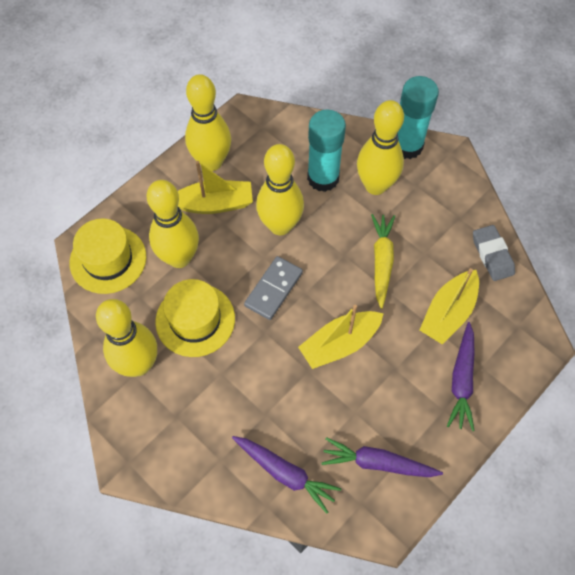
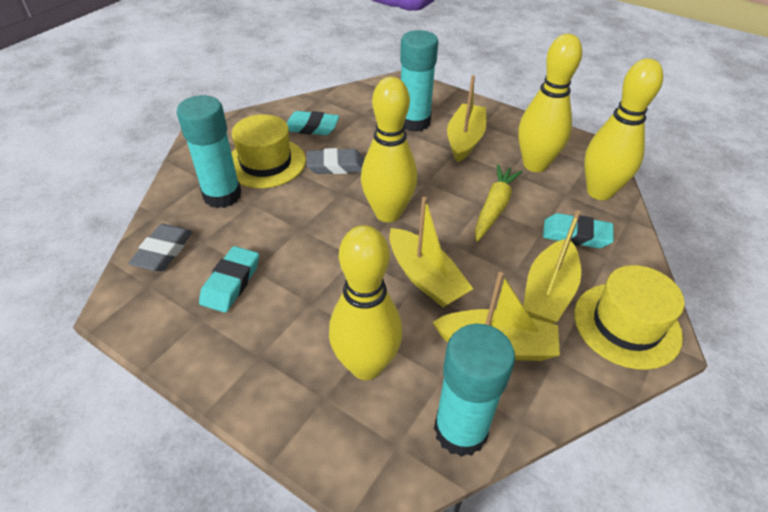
grey domino: 1 -> 0
grey eraser: 1 -> 2
purple carrot: 3 -> 0
turquoise eraser: 0 -> 3
turquoise glue stick: 2 -> 3
yellow boat: 3 -> 4
yellow bowling pin: 5 -> 4

